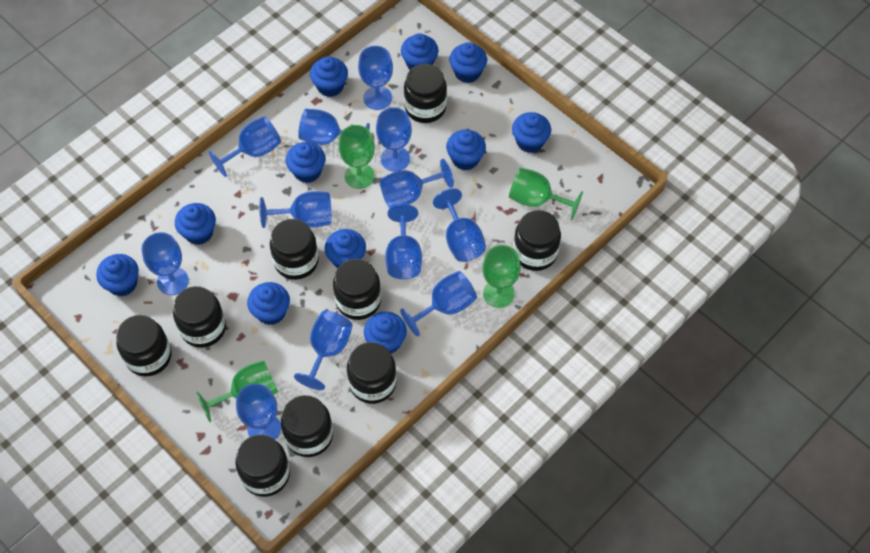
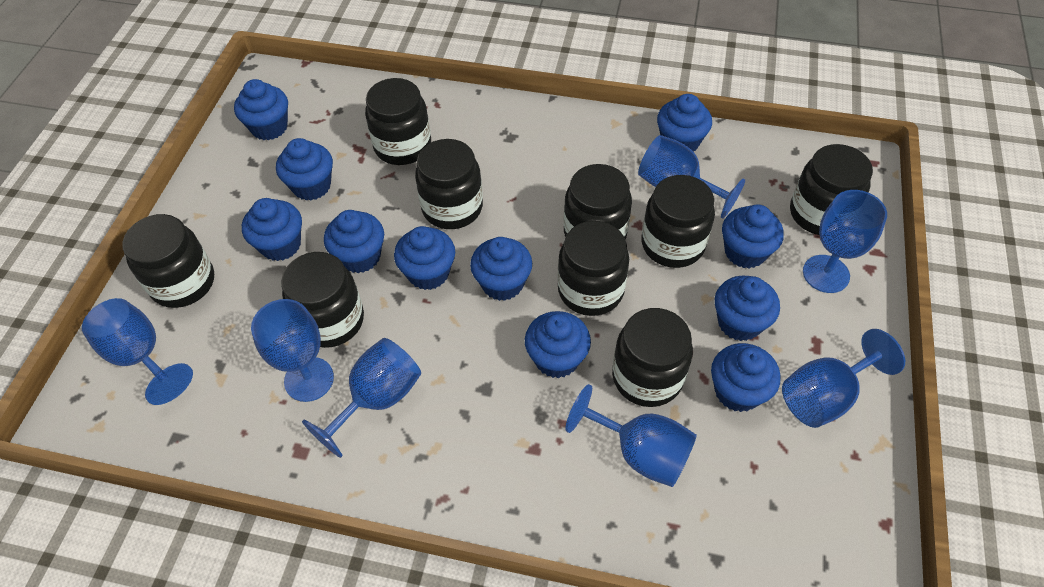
blue goblet: 12 -> 7
green goblet: 4 -> 0

